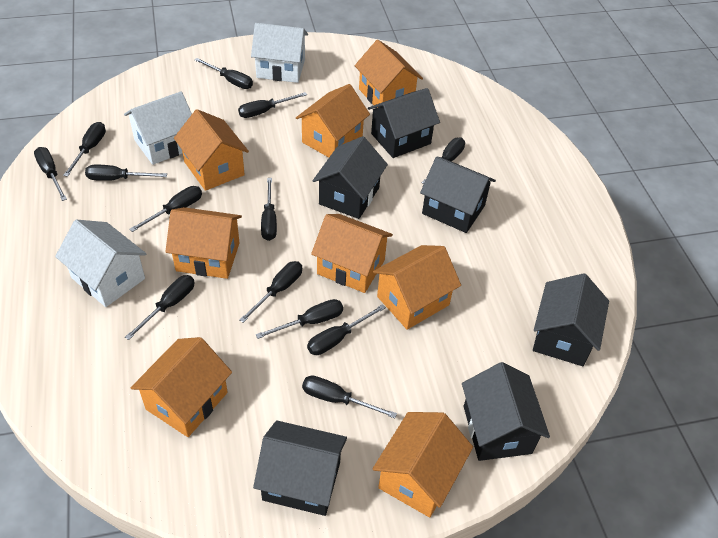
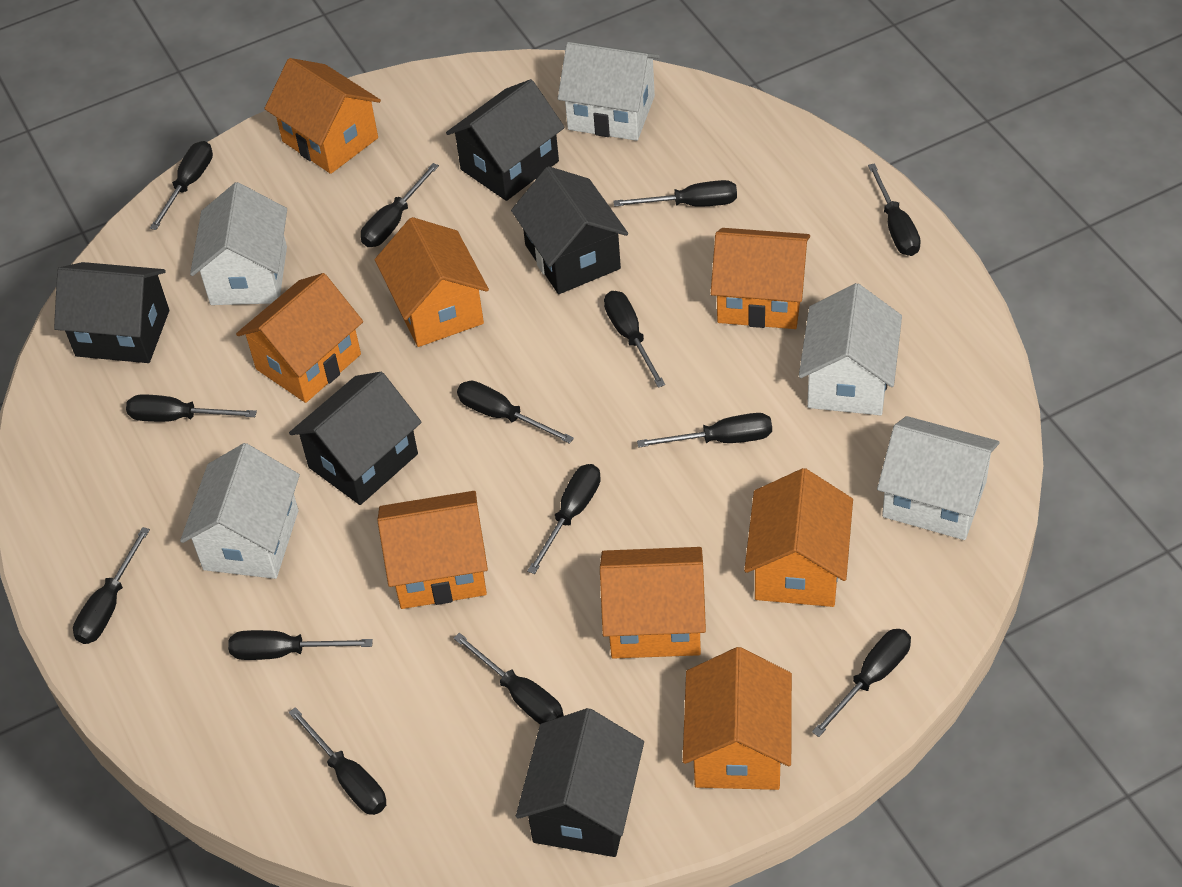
black house: 6 -> 5
black screwdriver: 13 -> 14
white house: 3 -> 5

